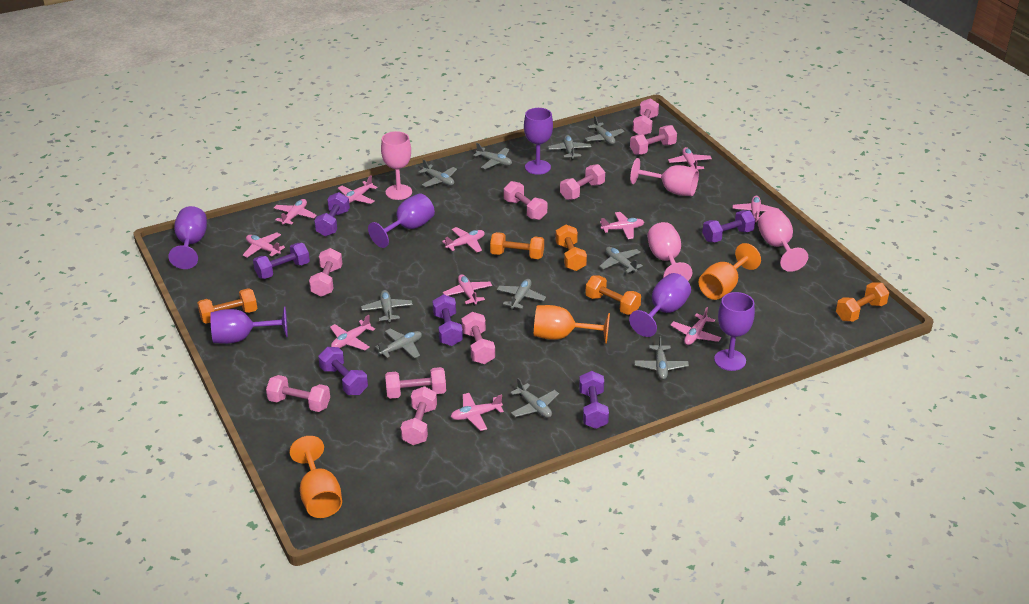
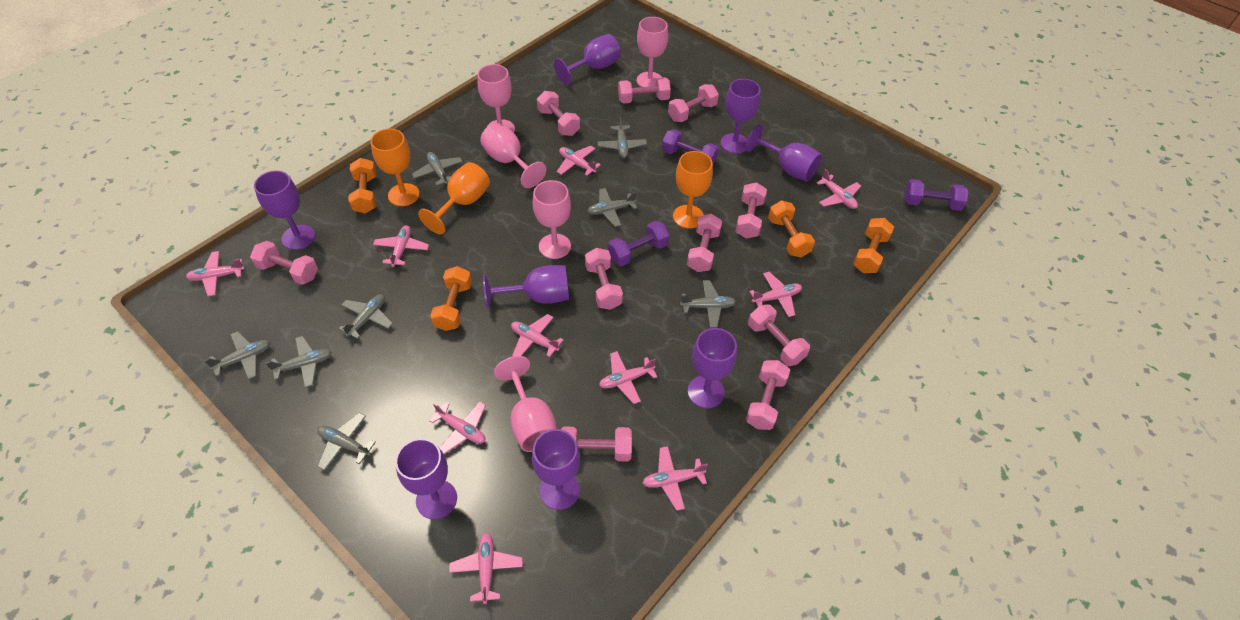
grey plane: 10 -> 8
orange dumbbell: 5 -> 4
pink dumbbell: 9 -> 10
pink goblet: 4 -> 5
pink plane: 11 -> 10
purple dumbbell: 6 -> 3
purple goblet: 6 -> 8

